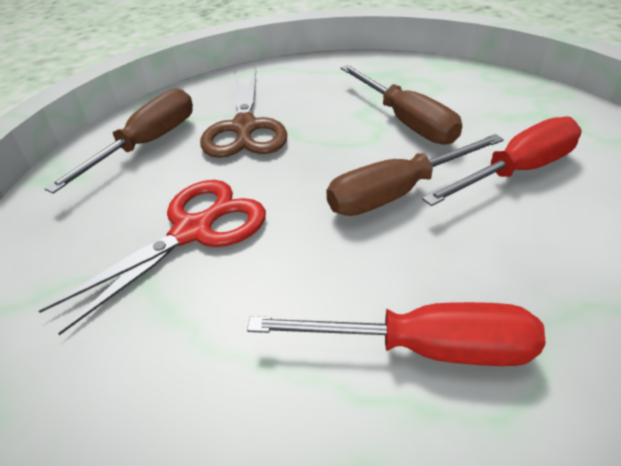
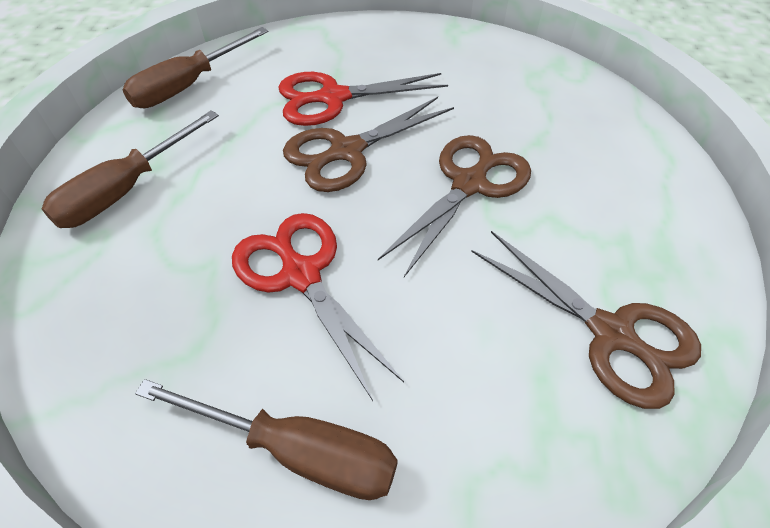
brown scissors: 1 -> 3
red scissors: 1 -> 2
red screwdriver: 2 -> 0

